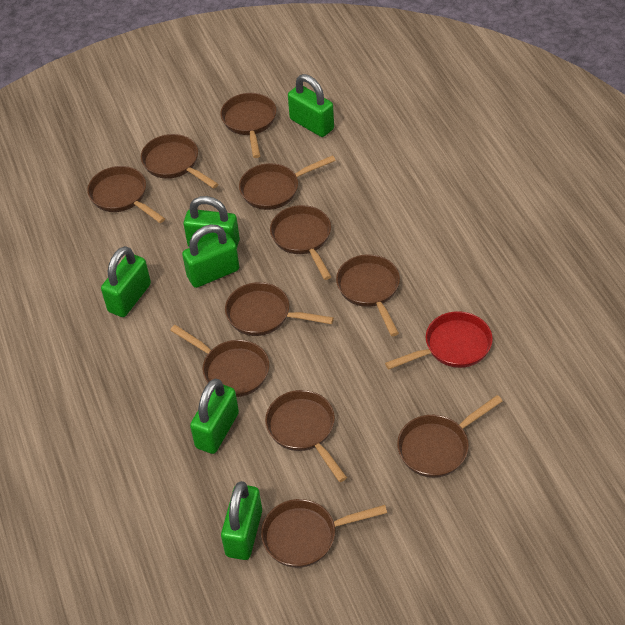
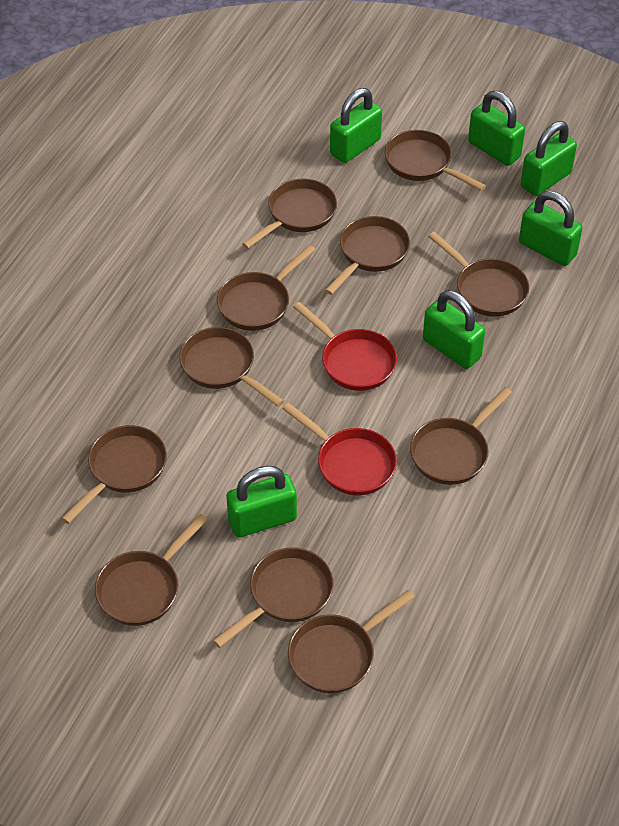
red pan: 1 -> 2

